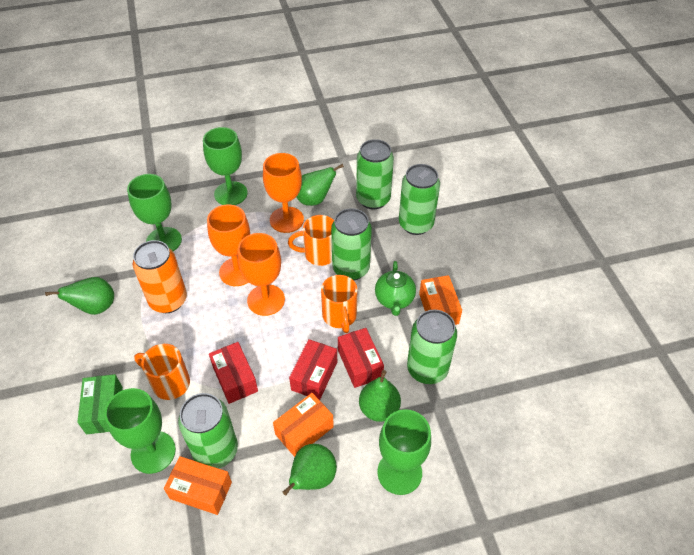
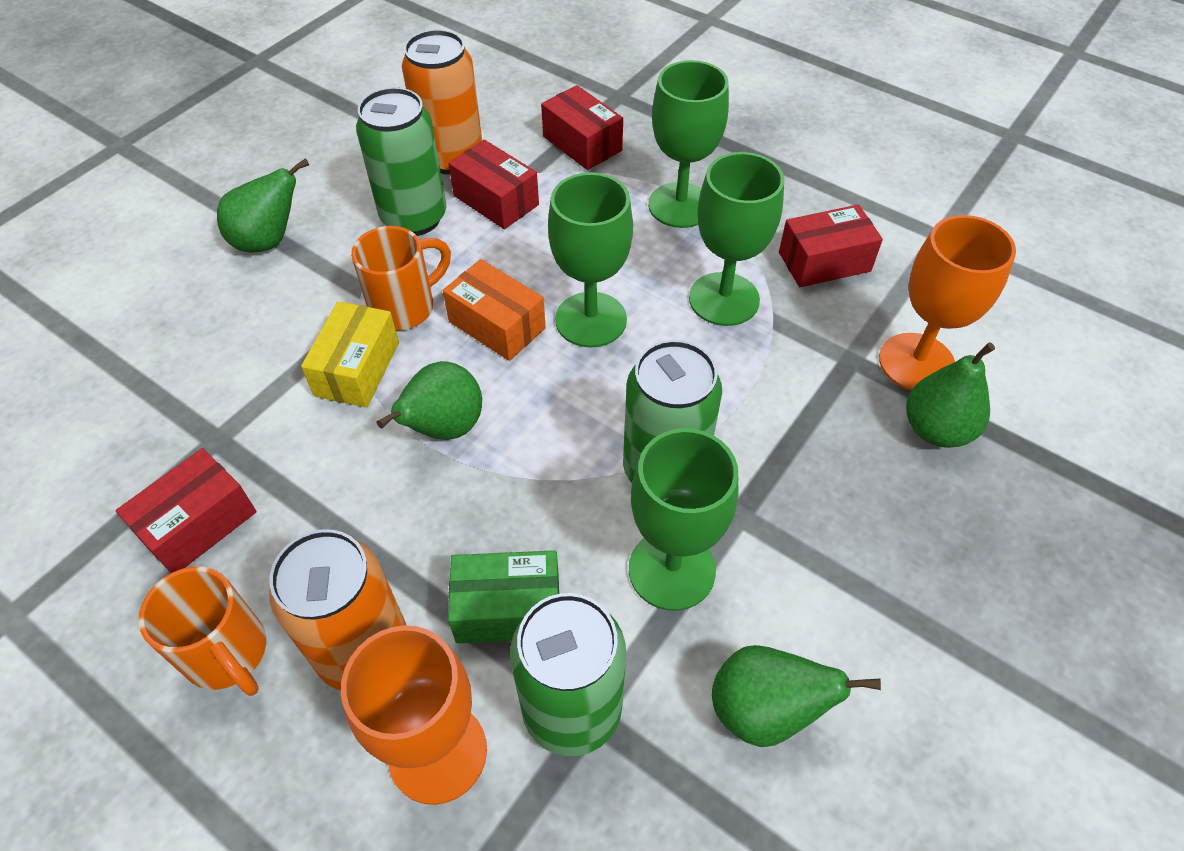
green can: 5 -> 3
green teapot: 1 -> 0
orange box: 3 -> 1
orange can: 1 -> 2
orange goblet: 3 -> 2
orange mug: 3 -> 2
red box: 3 -> 4
yellow box: 0 -> 1

